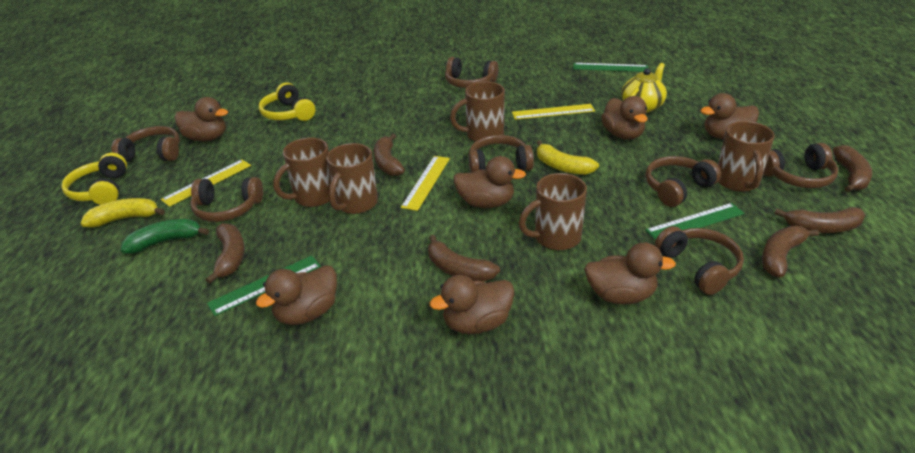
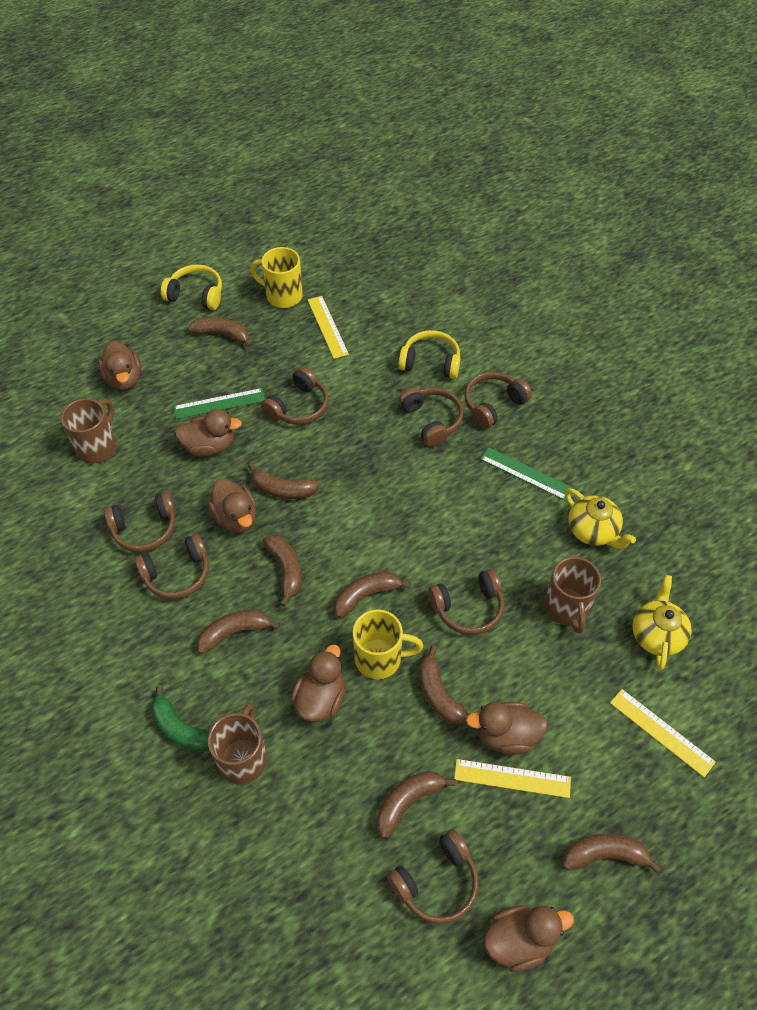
brown banana: 6 -> 8
brown duck: 7 -> 6
brown mug: 5 -> 3
green ruler: 3 -> 2
yellow banana: 2 -> 0
yellow mug: 0 -> 2
yellow teapot: 1 -> 2

